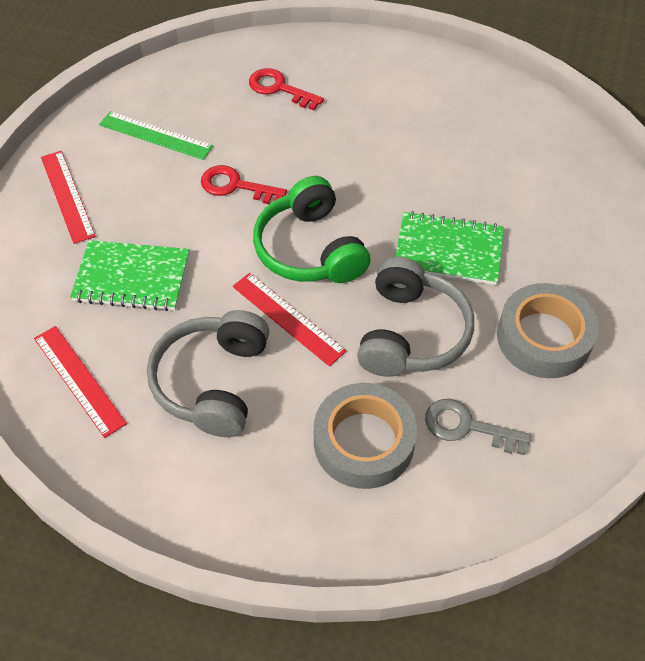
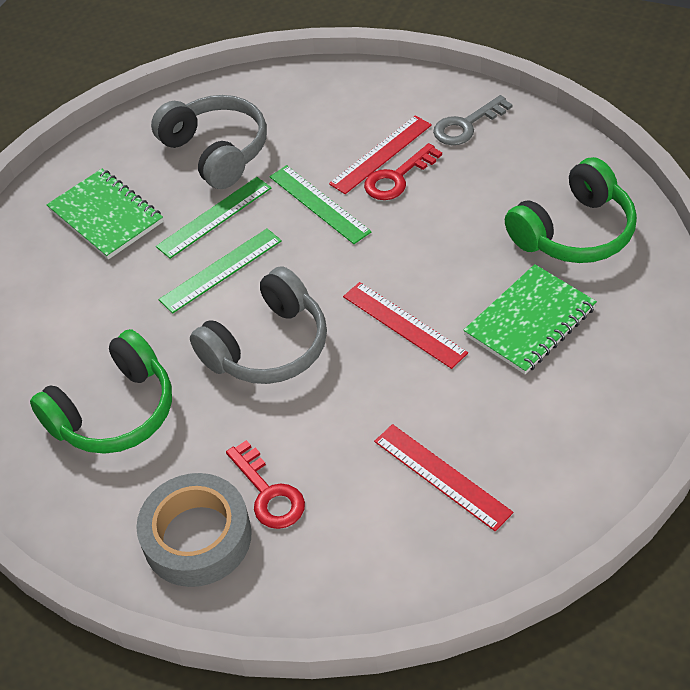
green headphones: 1 -> 2
green ruler: 1 -> 3
grey tape: 2 -> 1

